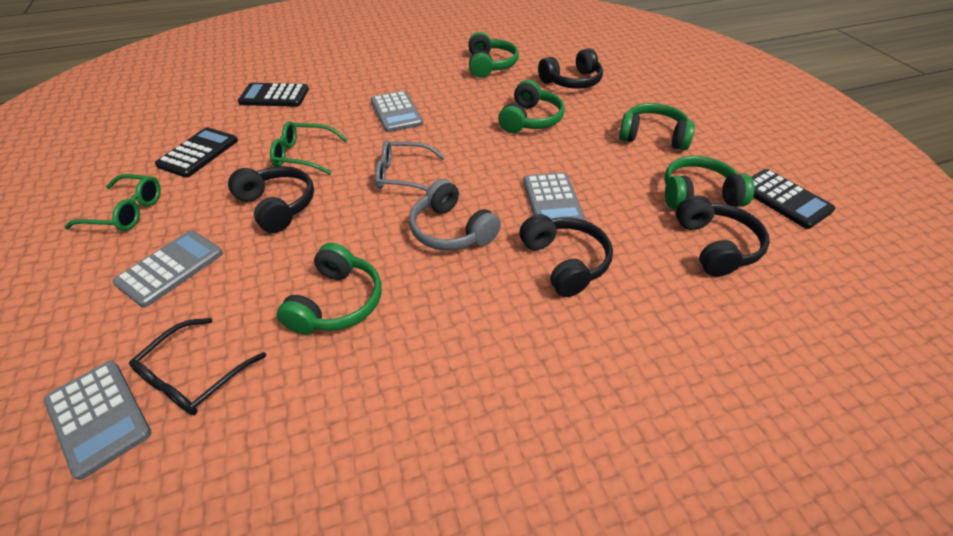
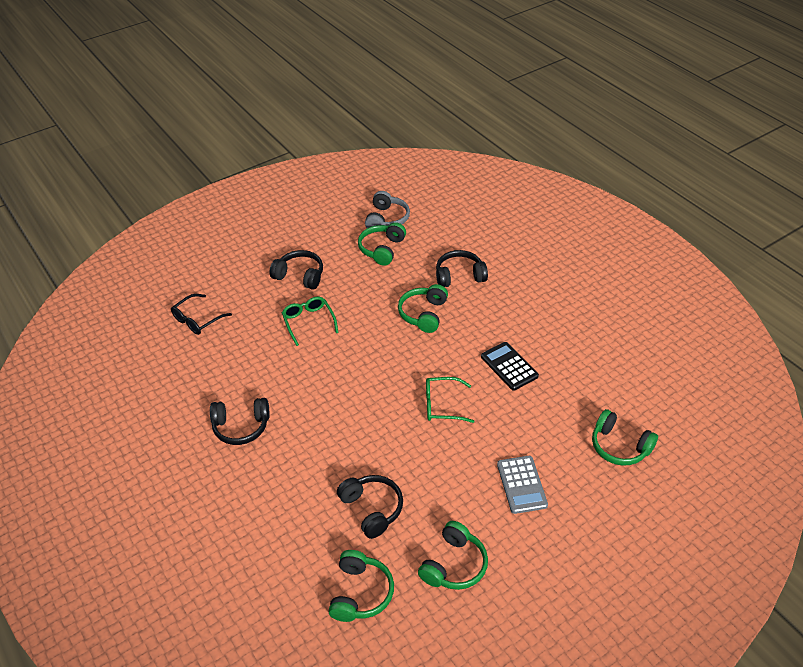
black calculator: 3 -> 1
grey calculator: 4 -> 1
grey glasses: 1 -> 0

